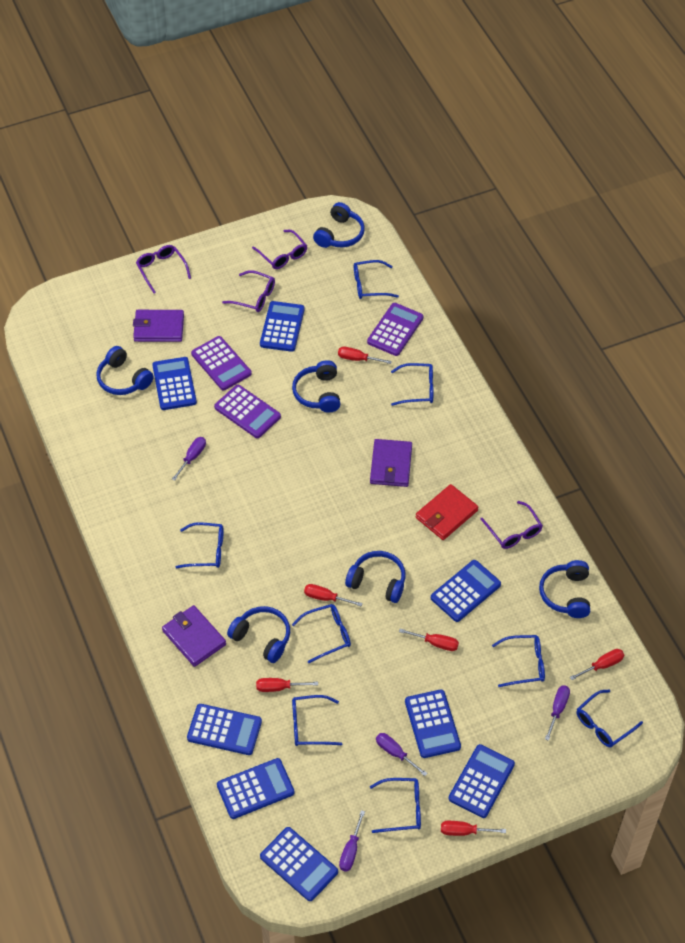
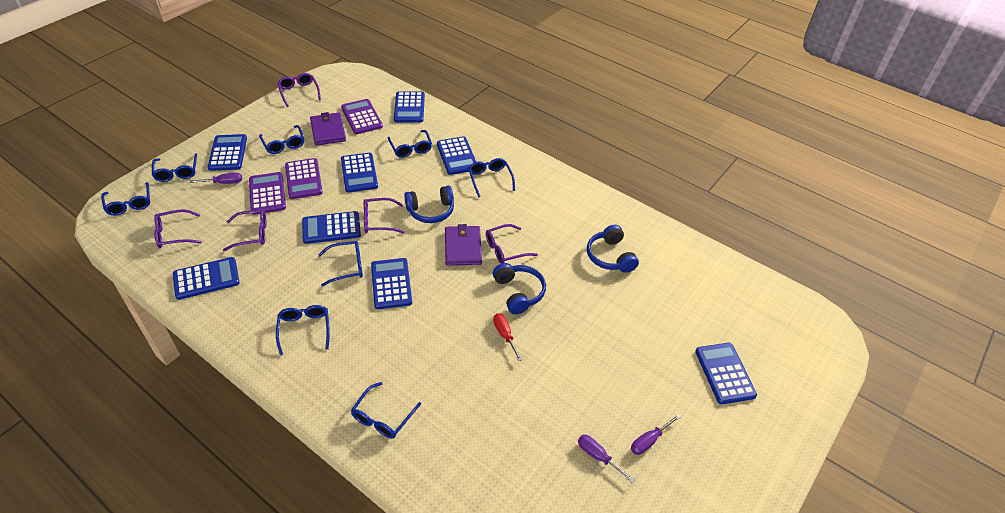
blue headphones: 6 -> 3
purple glasses: 4 -> 5
purple screwdriver: 4 -> 3
purple wallet: 3 -> 2
red screwdriver: 6 -> 1
red wallet: 1 -> 0

